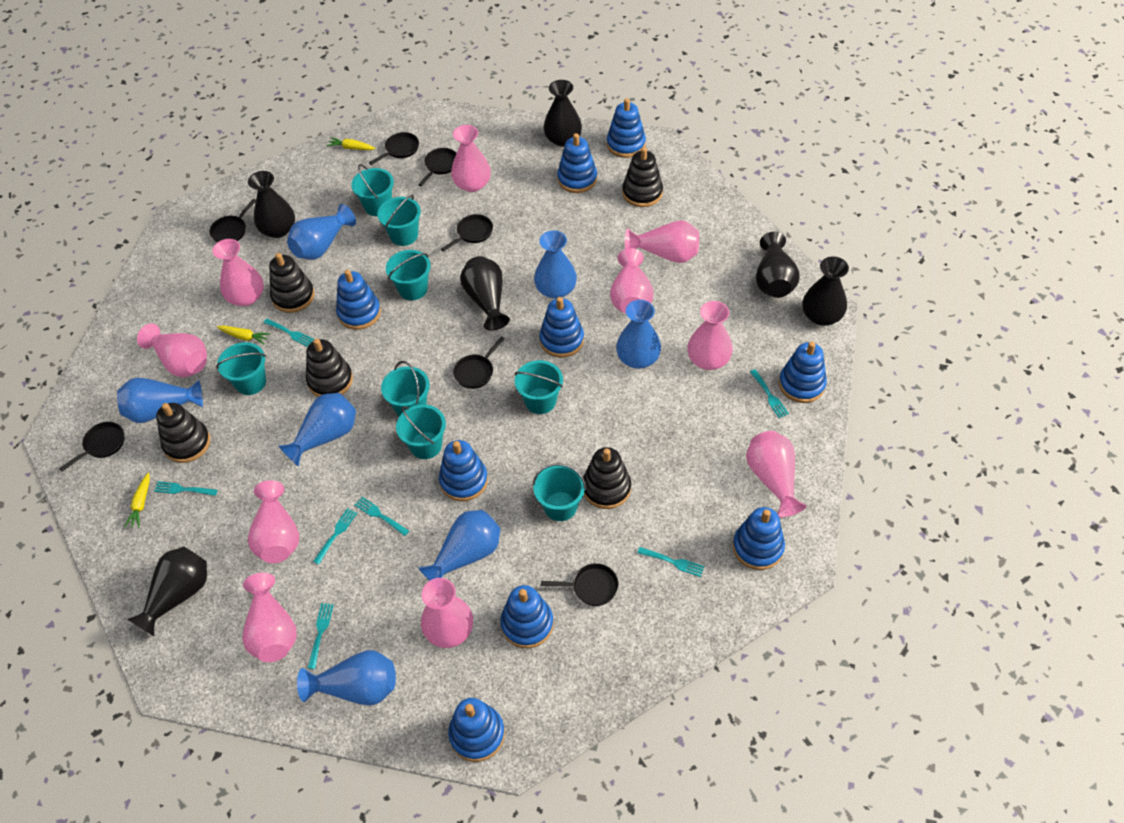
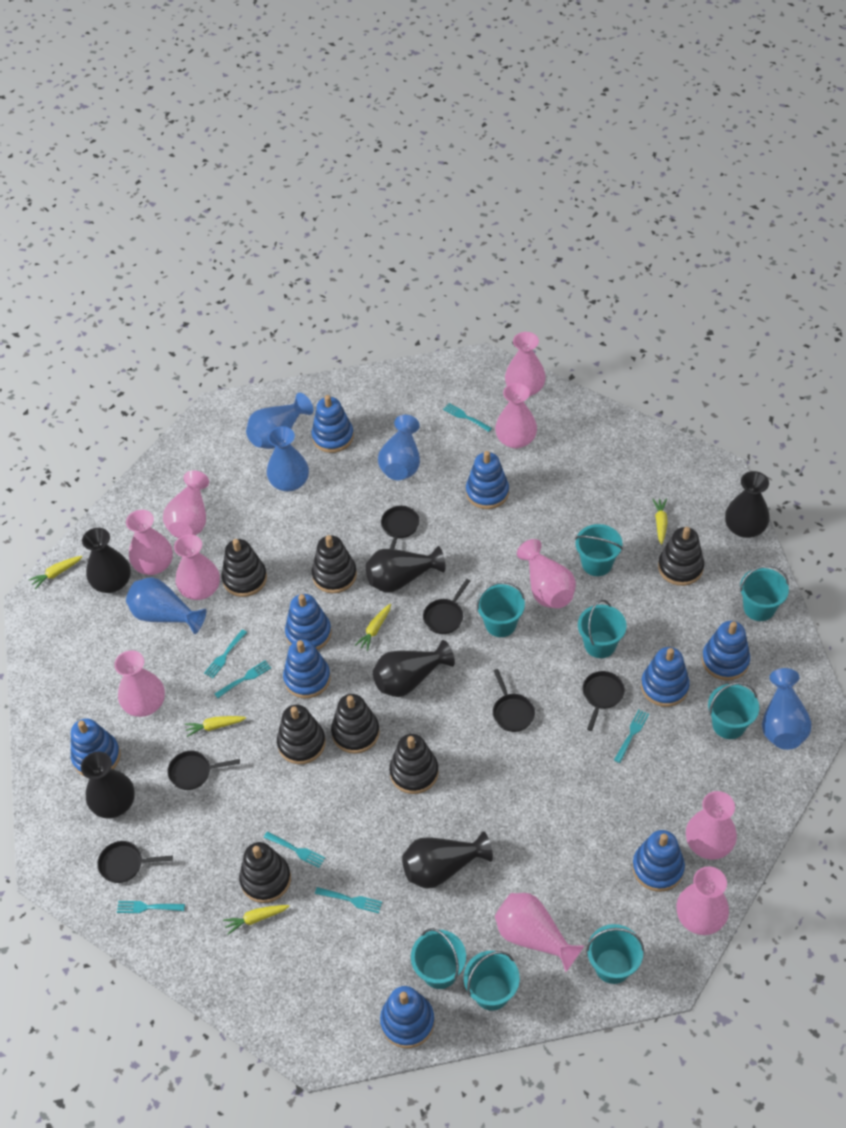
black pan: 7 -> 6
black stacking toy: 5 -> 7
blue vase: 7 -> 5
yellow carrot: 3 -> 5

